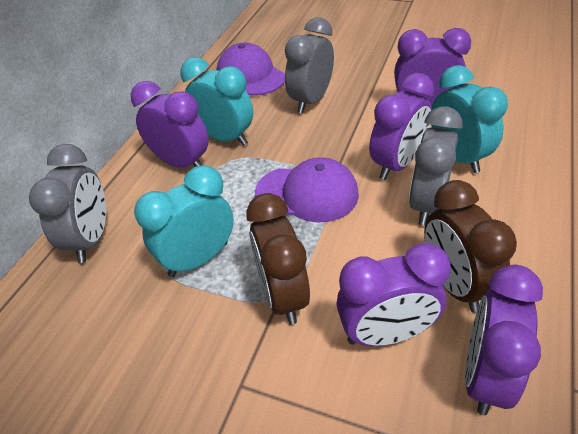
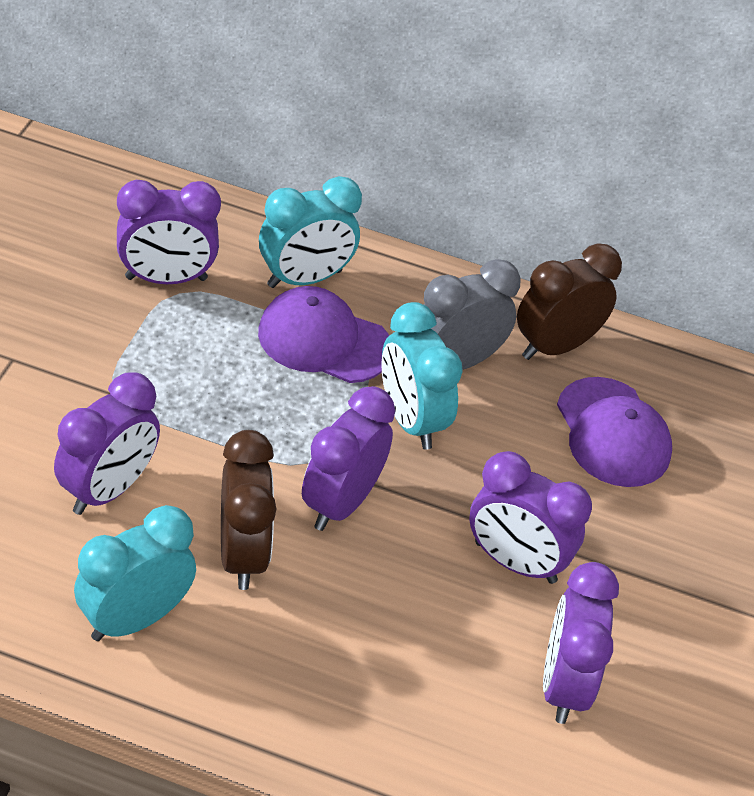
grey clock: 3 -> 1

